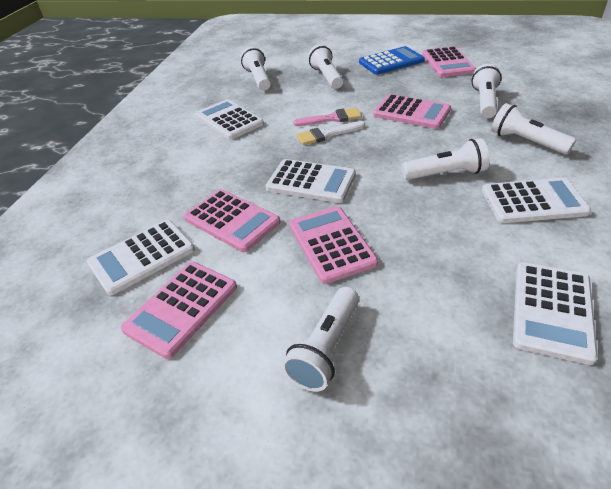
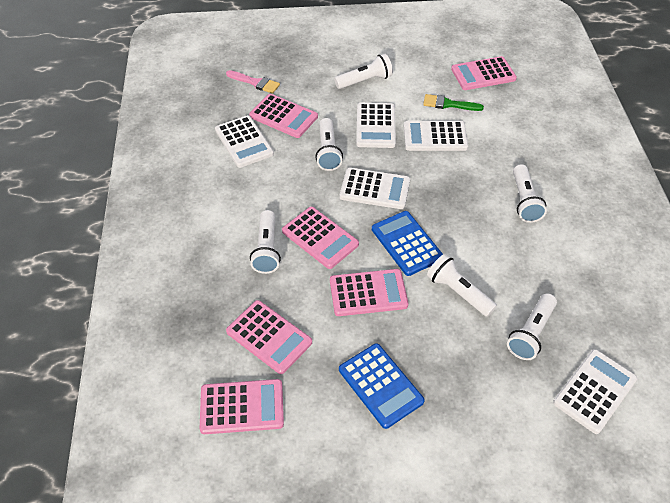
blue calculator: 1 -> 2
green brush: 0 -> 1
pink calculator: 5 -> 6
white brush: 1 -> 0

